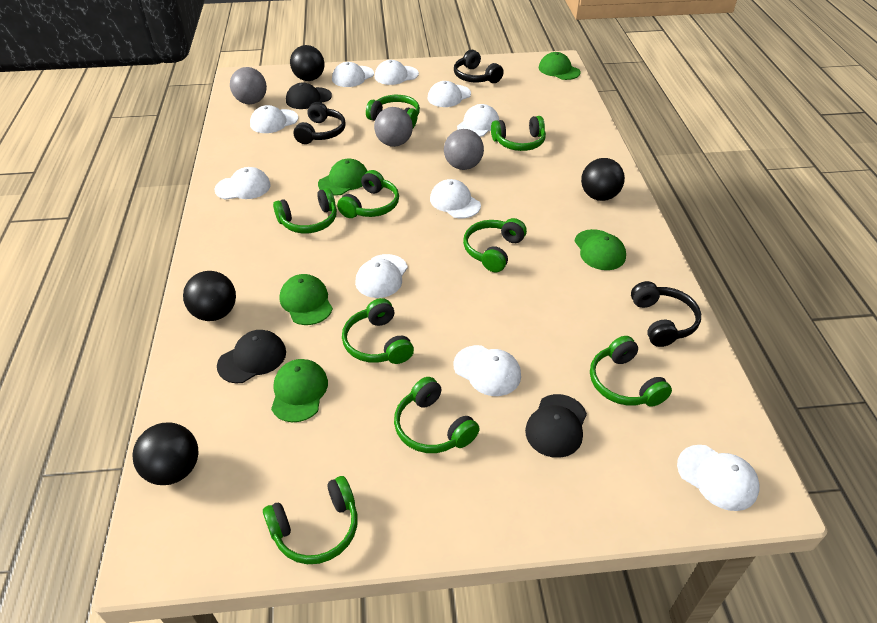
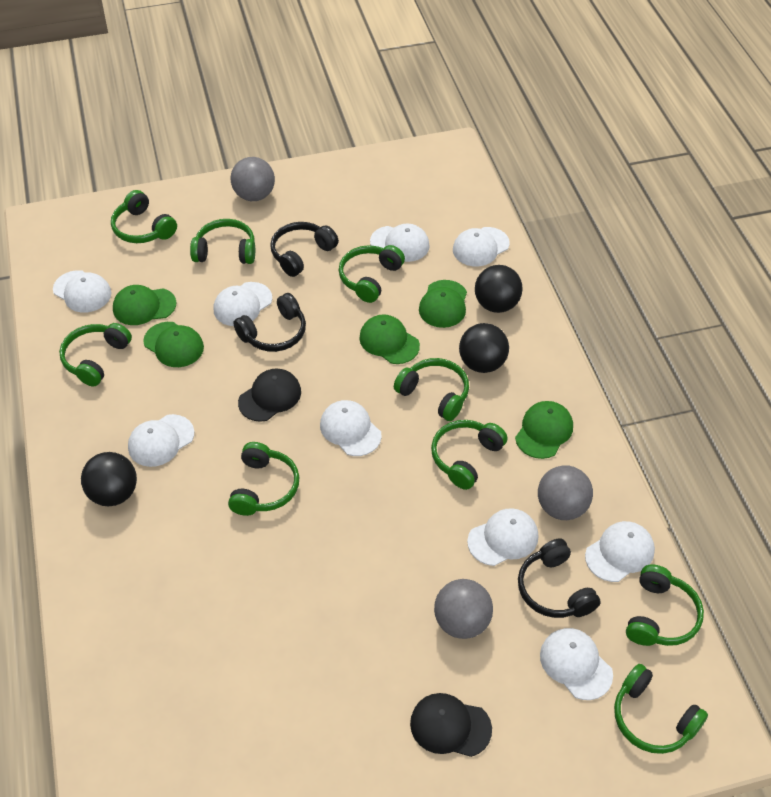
black ball: 4 -> 3
black cap: 3 -> 2
white cap: 10 -> 9

